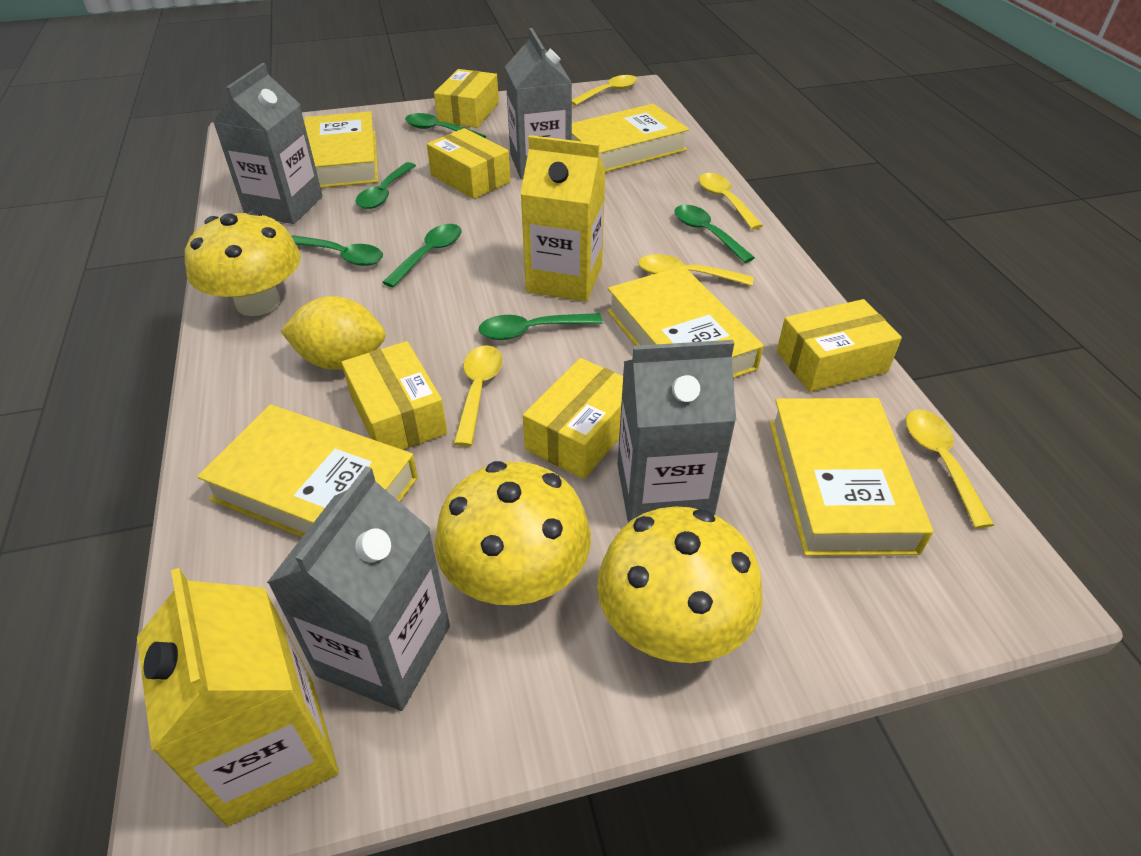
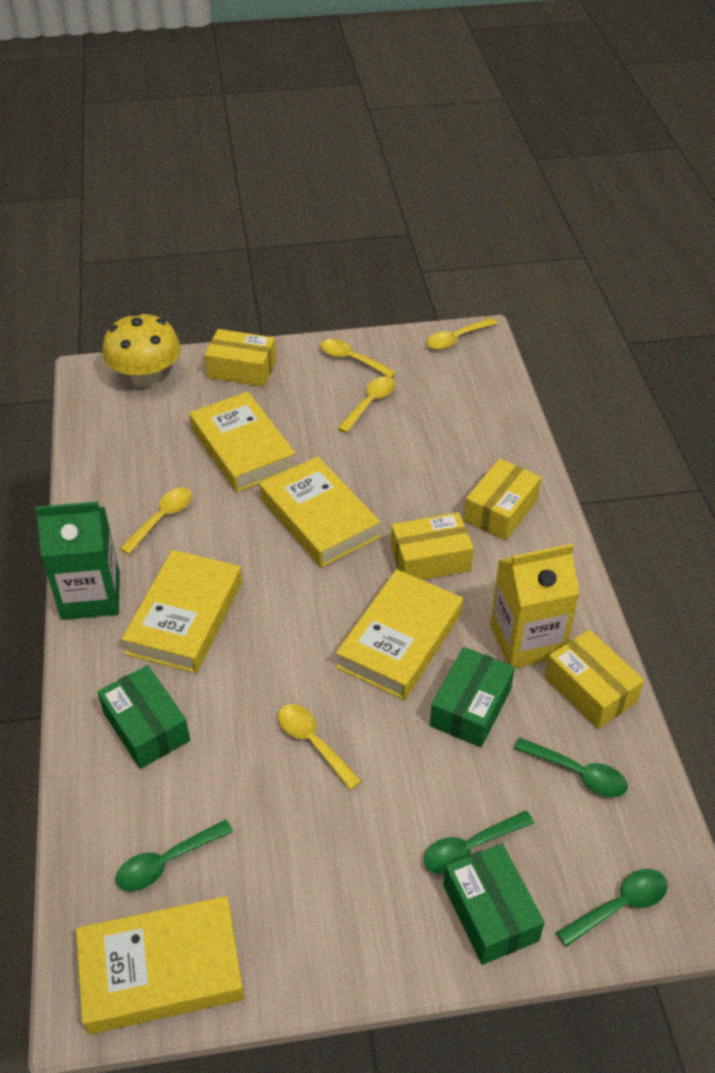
green box: 0 -> 3
green carton: 0 -> 1
green spoon: 6 -> 4
grey carton: 4 -> 0
yellow box: 5 -> 4
yellow carton: 2 -> 1
yellow lemon: 1 -> 0
yellow mushroom: 3 -> 1

